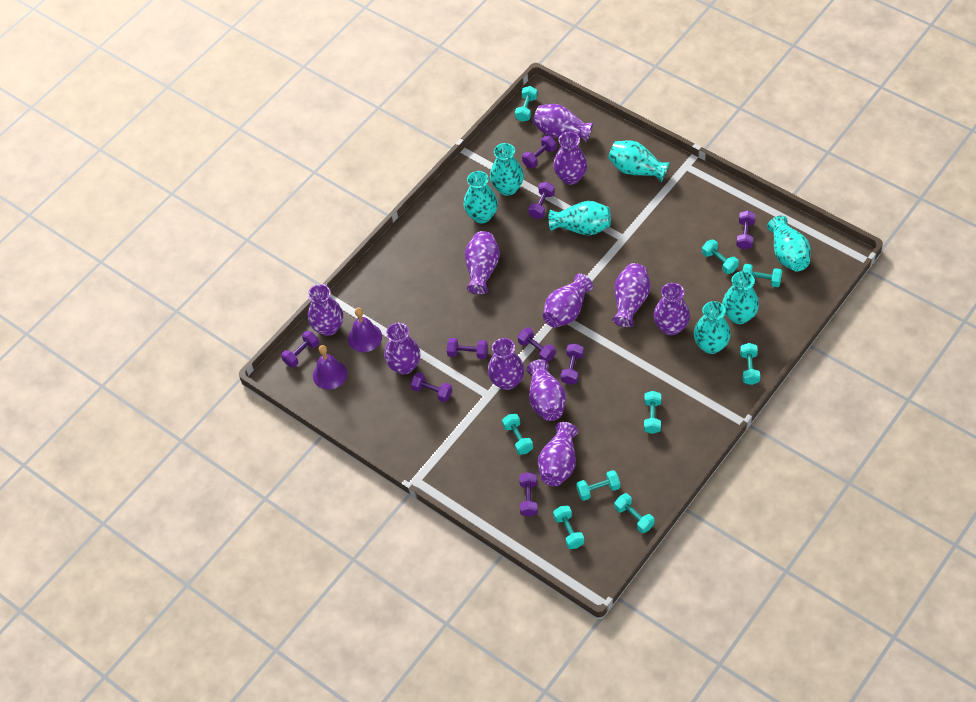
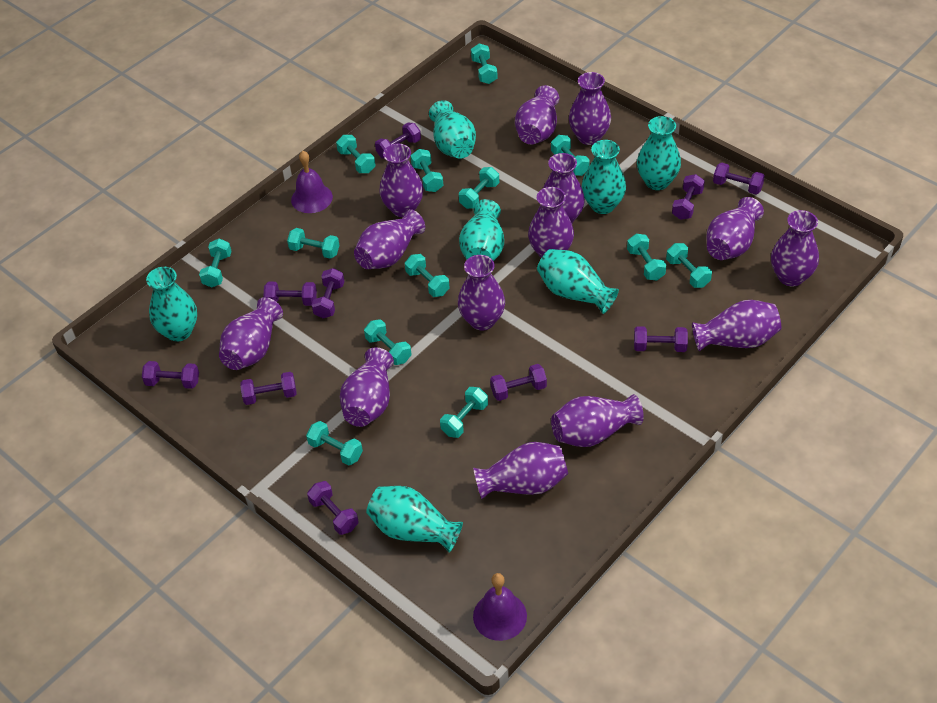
purple dumbbell: 9 -> 10
purple vase: 11 -> 14
turquoise dumbbell: 9 -> 13

